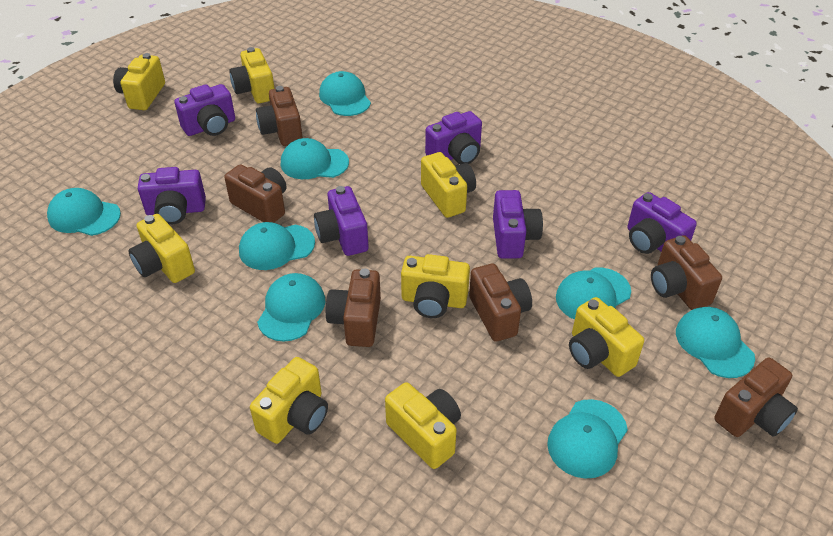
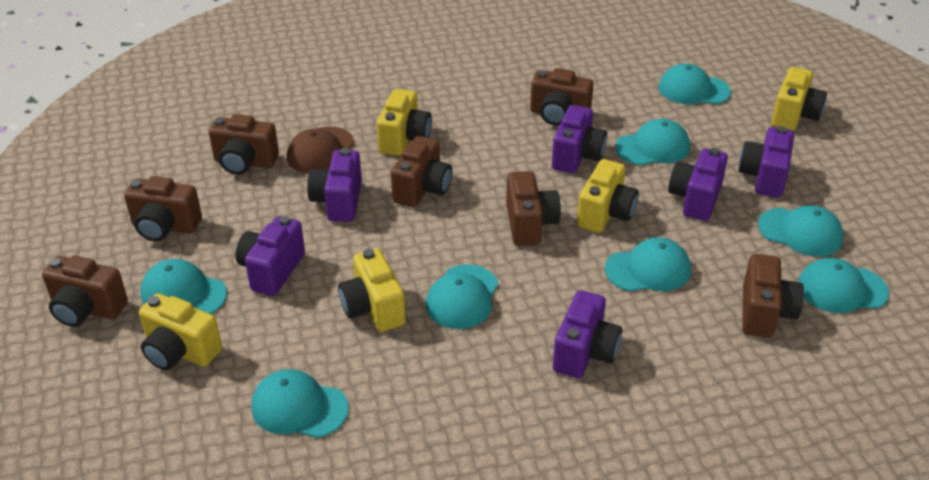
brown camera: 6 -> 7
brown cap: 0 -> 1
yellow camera: 8 -> 5

